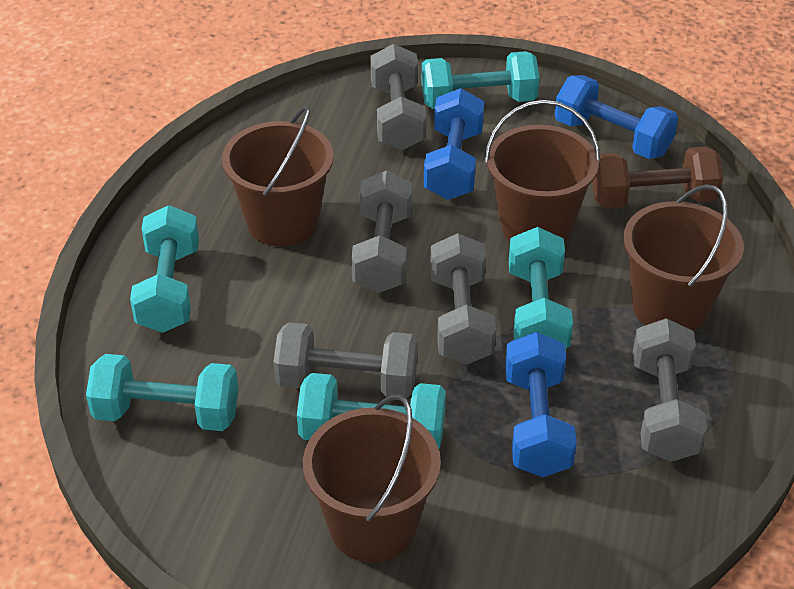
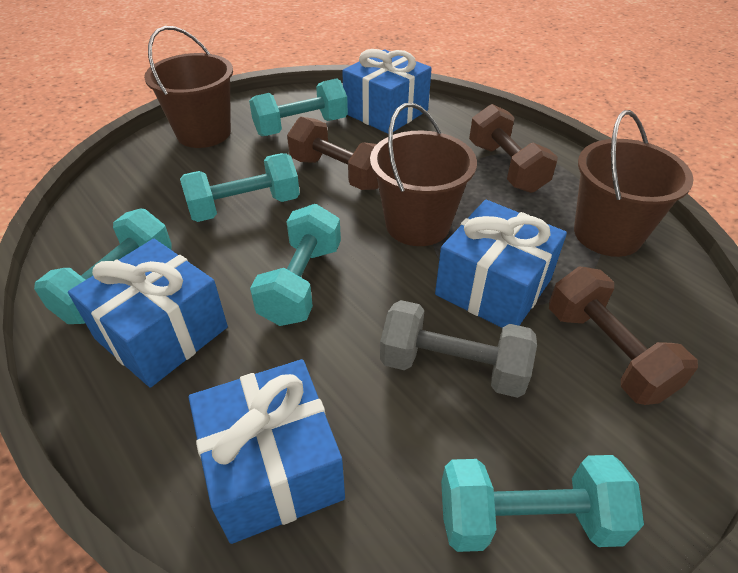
blue dumbbell: 3 -> 0
blue gift: 0 -> 4
brown bucket: 4 -> 3
brown dumbbell: 1 -> 3
grey dumbbell: 5 -> 1

